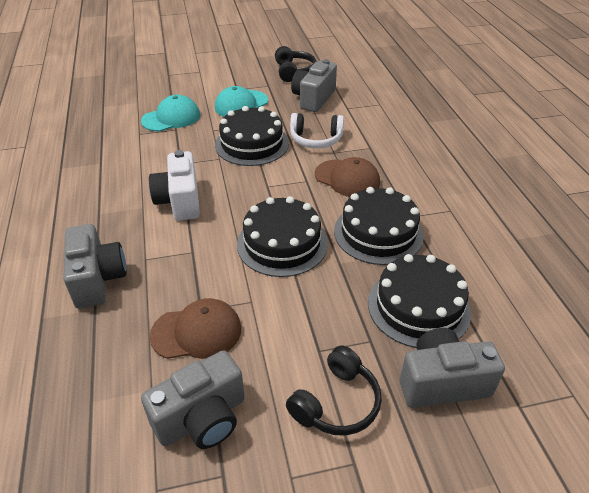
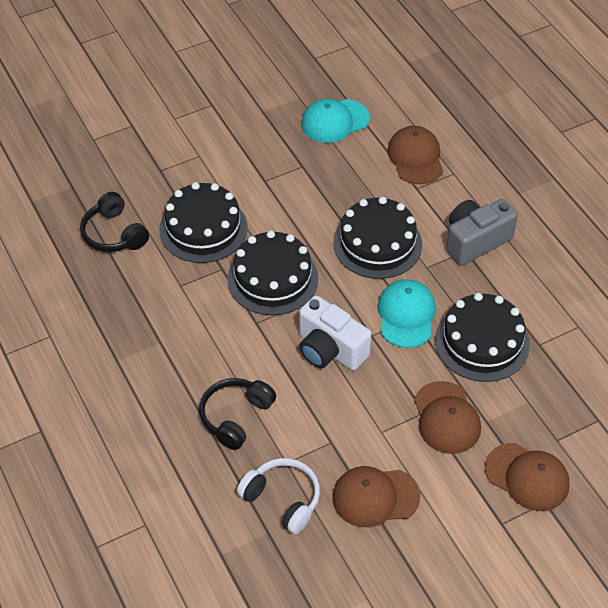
brown cap: 2 -> 4
grey camera: 4 -> 1

